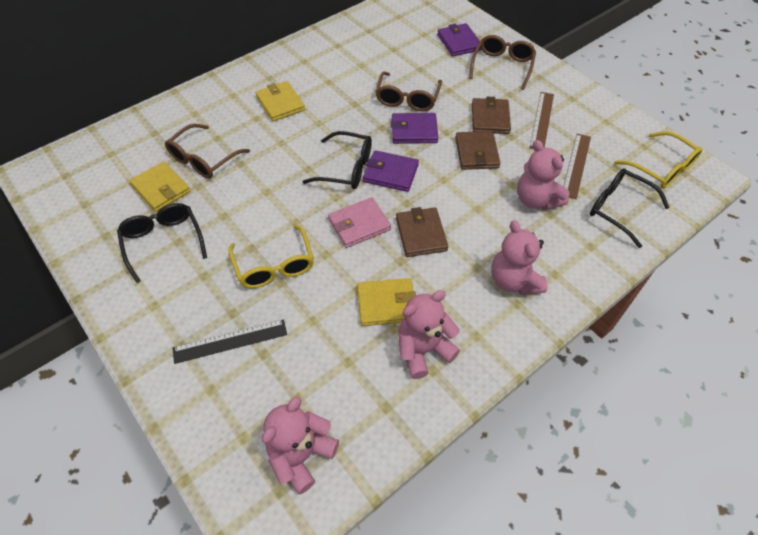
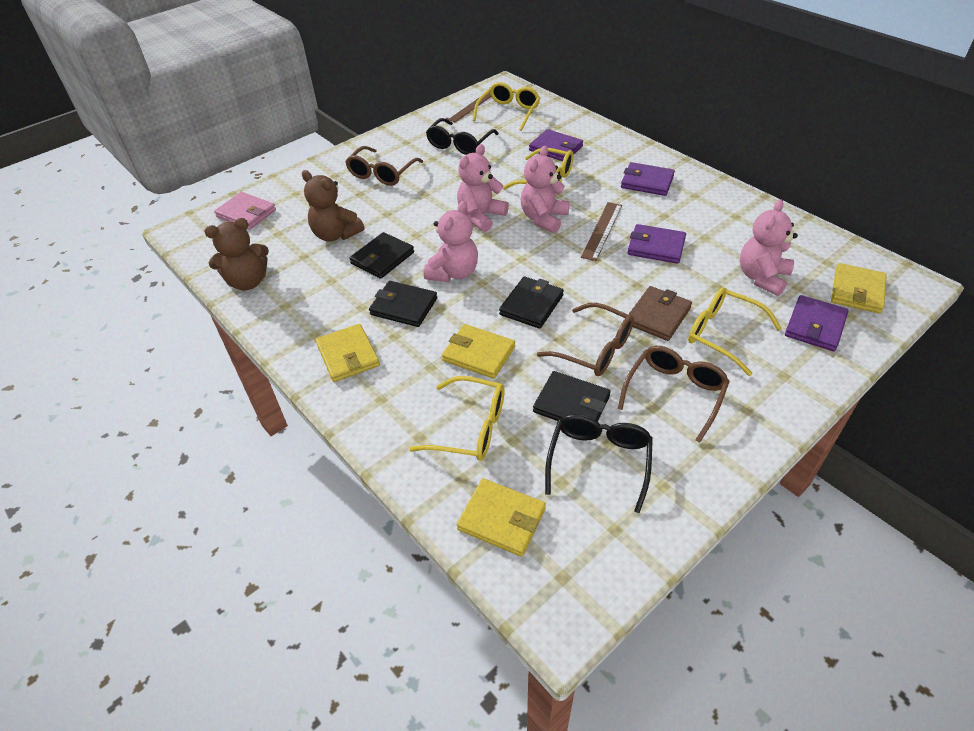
black glasses: 3 -> 2
black ruler: 1 -> 0
black wallet: 0 -> 4
brown teddy bear: 0 -> 2
brown wallet: 3 -> 1
purple wallet: 3 -> 4
yellow glasses: 2 -> 4
yellow wallet: 3 -> 4

